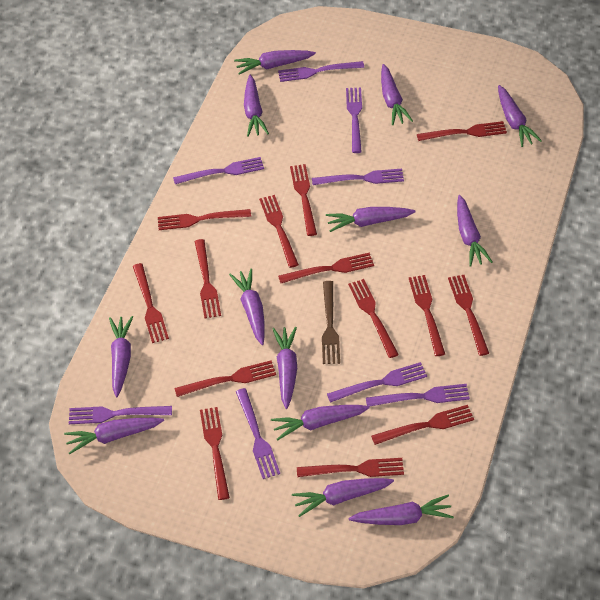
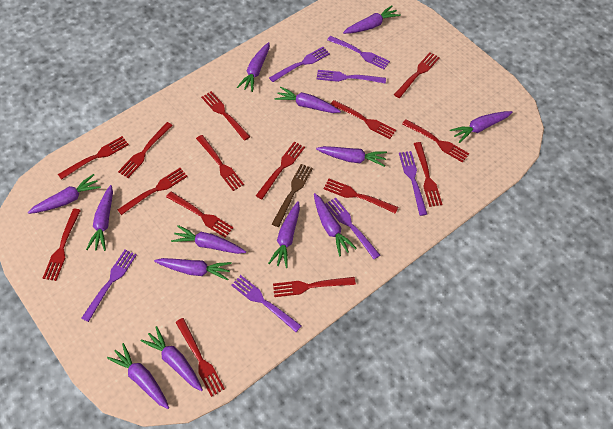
purple fork: 8 -> 7
red fork: 14 -> 15

